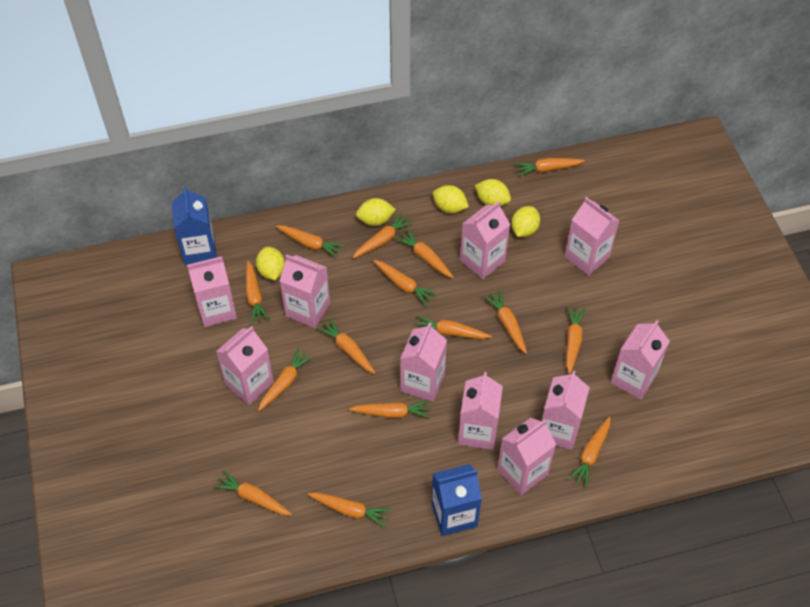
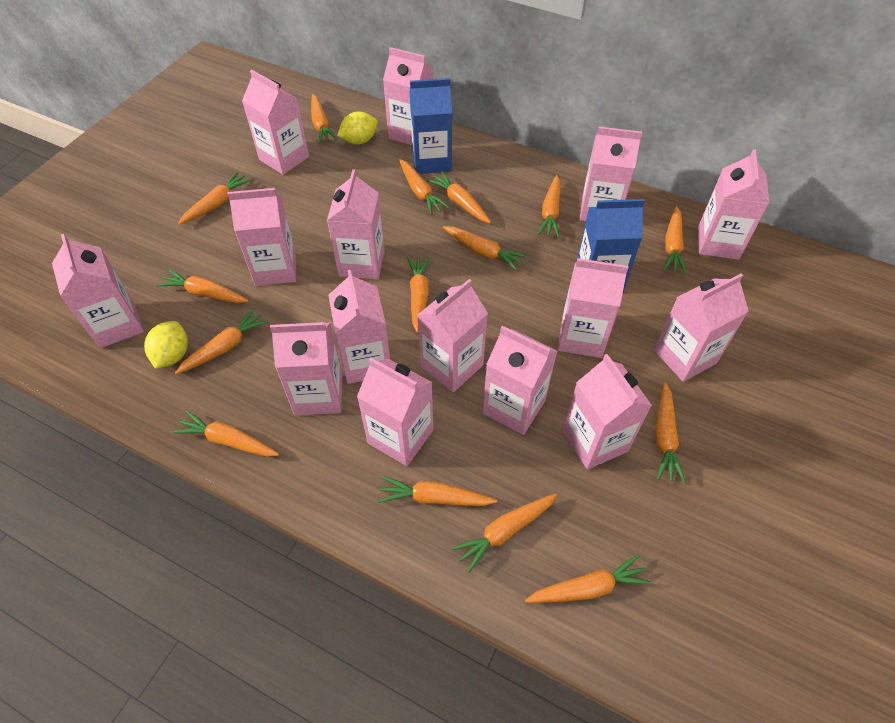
pink carton: 10 -> 15
yellow lemon: 5 -> 2

